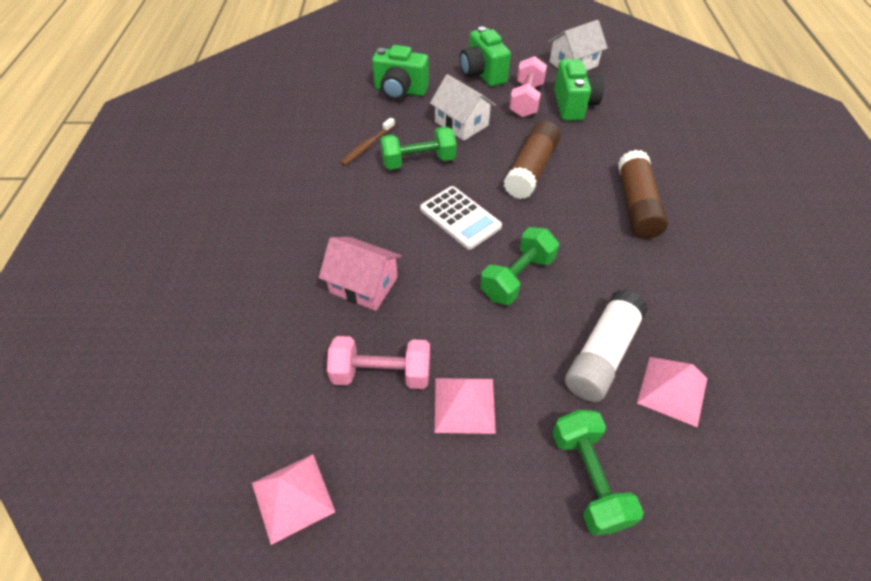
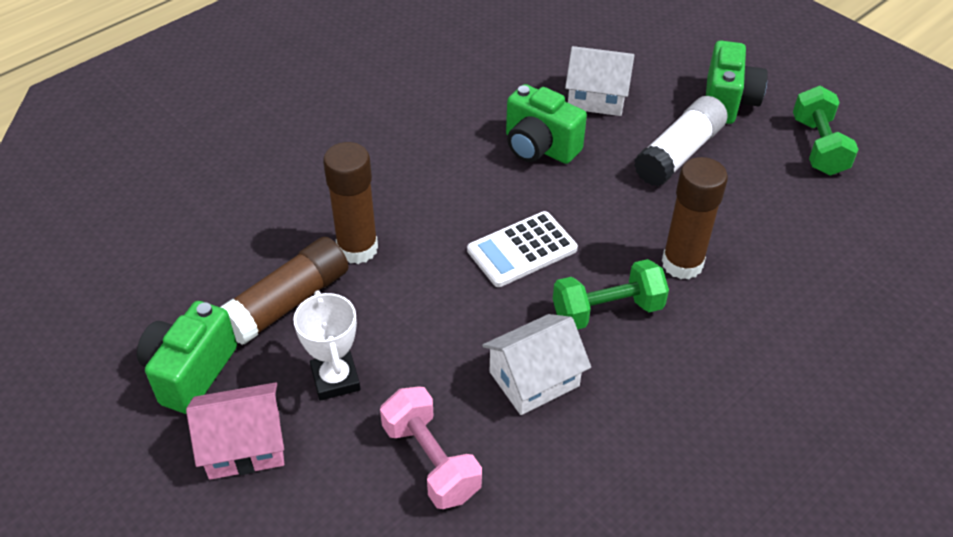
brown glue stick: 2 -> 3
brown toothbrush: 1 -> 0
green dumbbell: 3 -> 2
pink dumbbell: 2 -> 1
pink pyramid: 3 -> 0
white trophy: 0 -> 1

